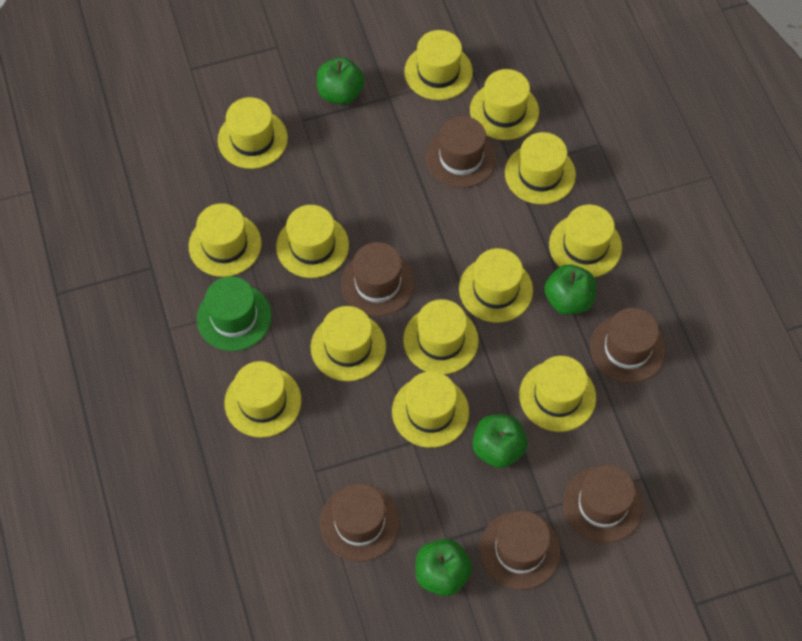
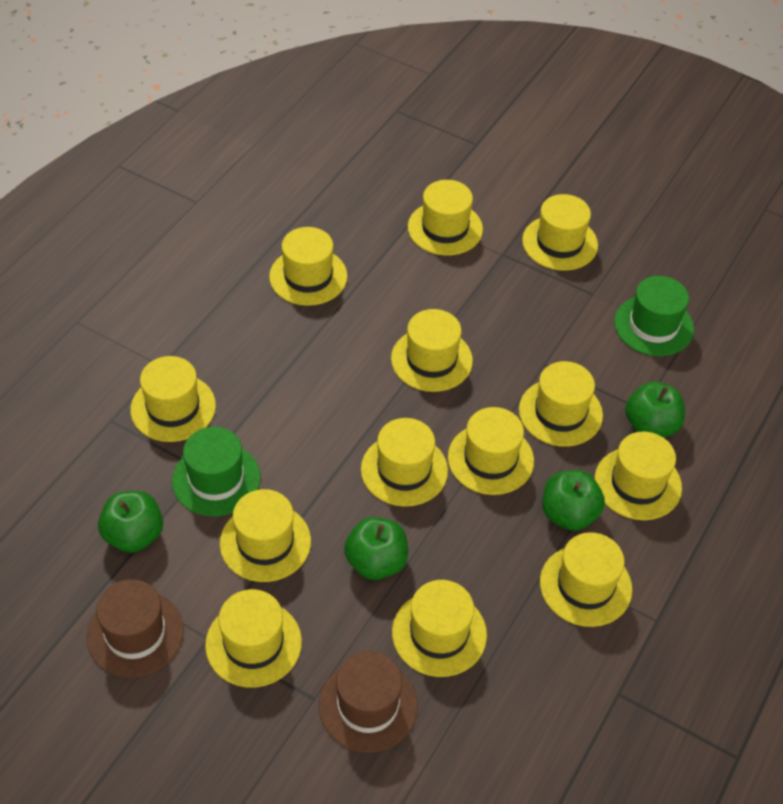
brown hat: 6 -> 2
green hat: 1 -> 2

